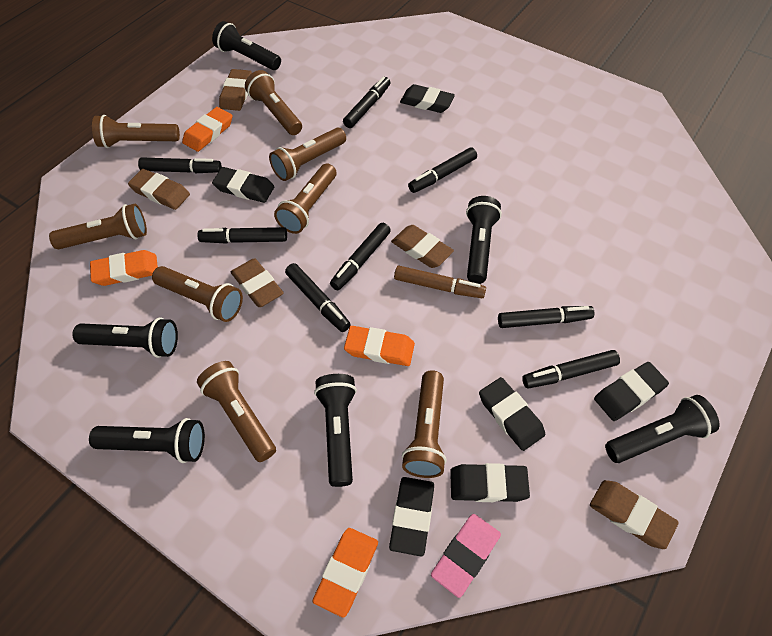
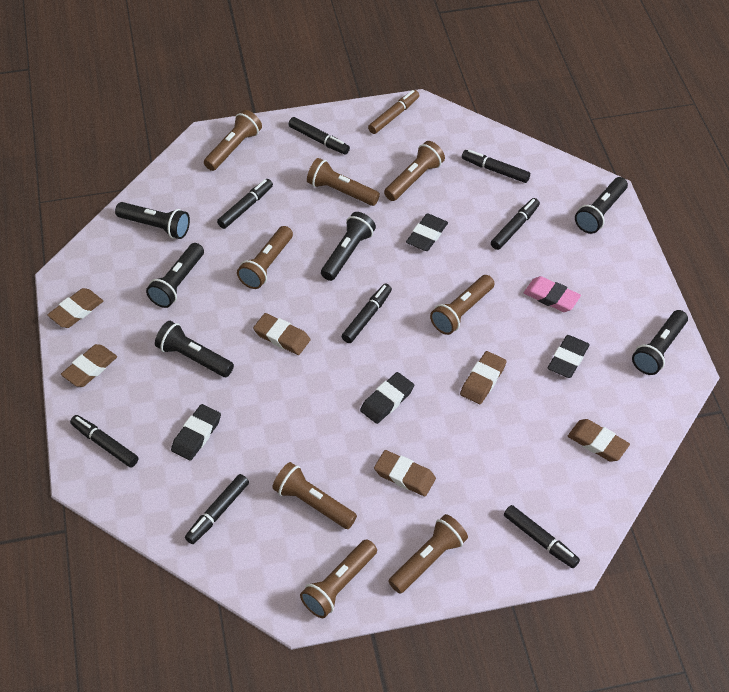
black eraser: 6 -> 4
brown eraser: 5 -> 6
orange eraser: 4 -> 0

